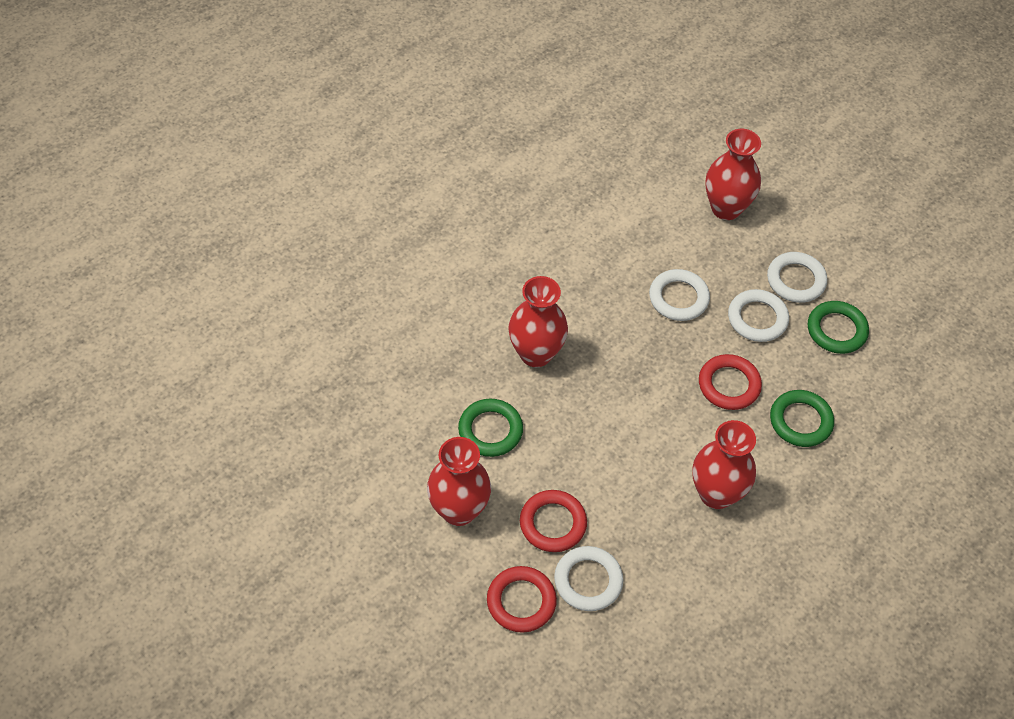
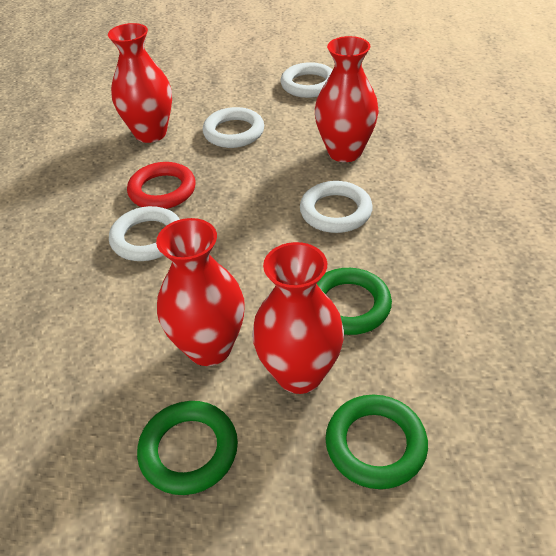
red ring: 3 -> 1

